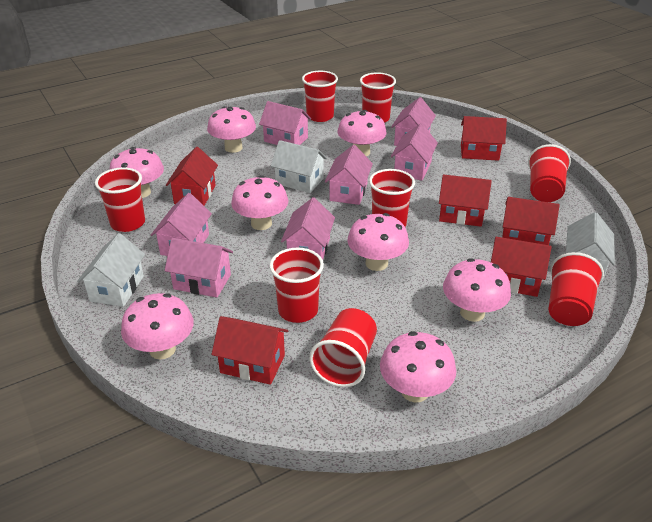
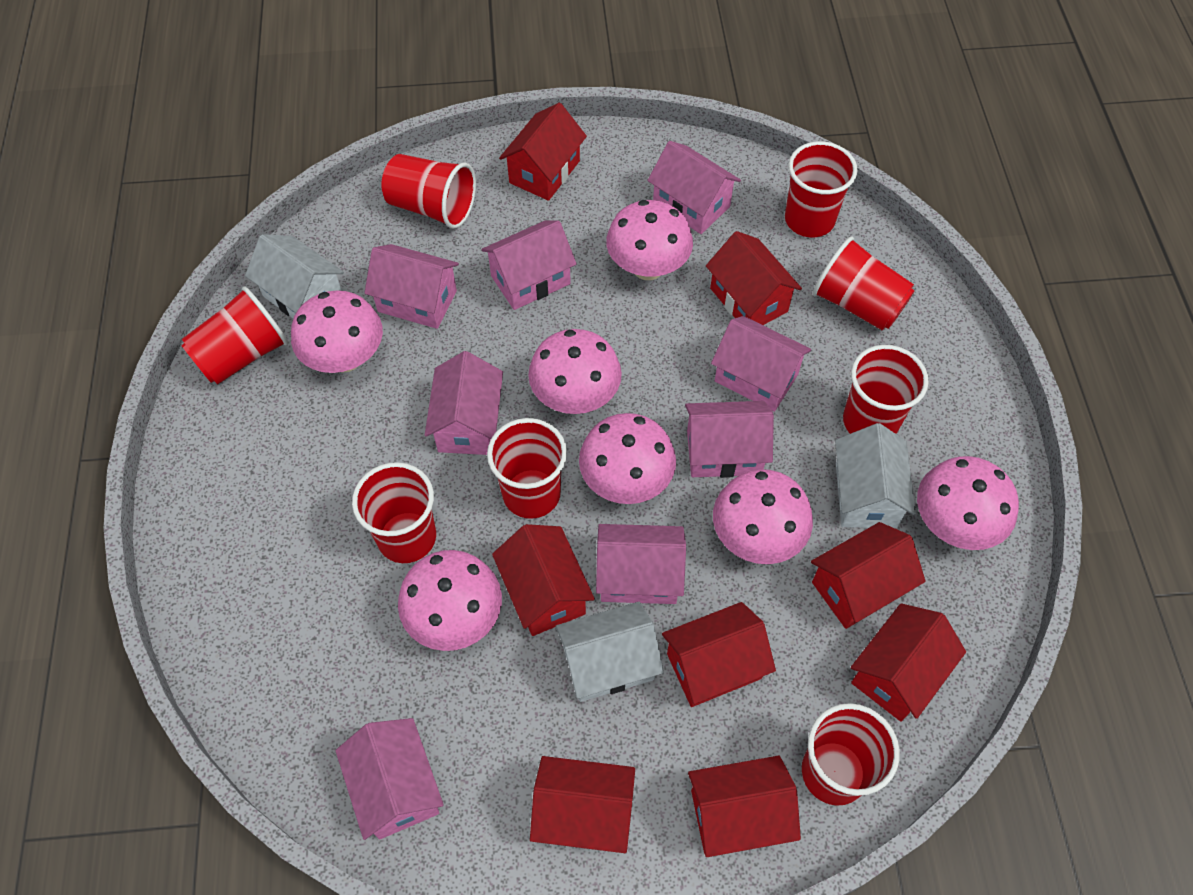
pink house: 7 -> 8
pink mushroom: 8 -> 7
red house: 6 -> 8

